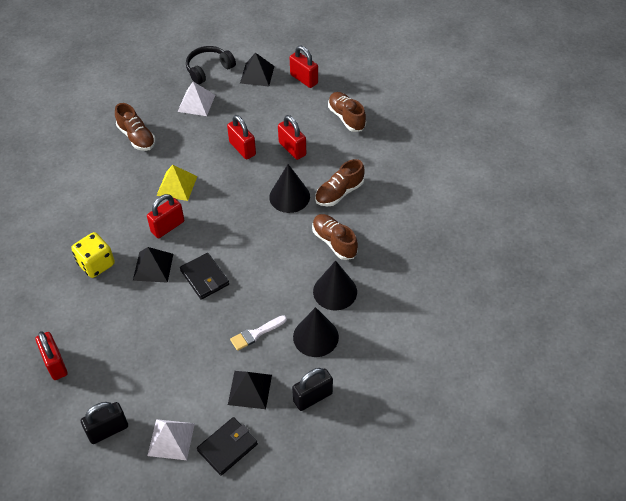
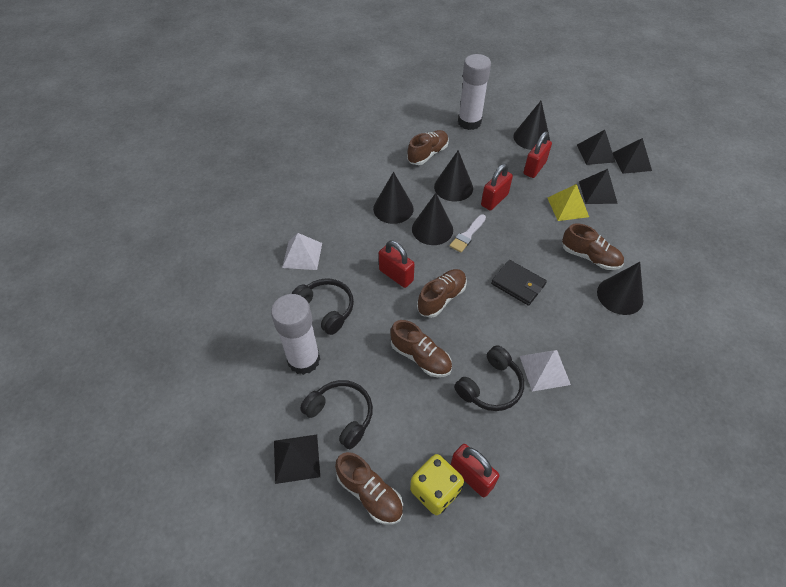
black cone: 3 -> 5
black headphones: 1 -> 3
black padlock: 2 -> 0
black pyramid: 3 -> 4
black wallet: 2 -> 1
brown shoe: 4 -> 5
red padlock: 5 -> 4
white glue stick: 0 -> 2

